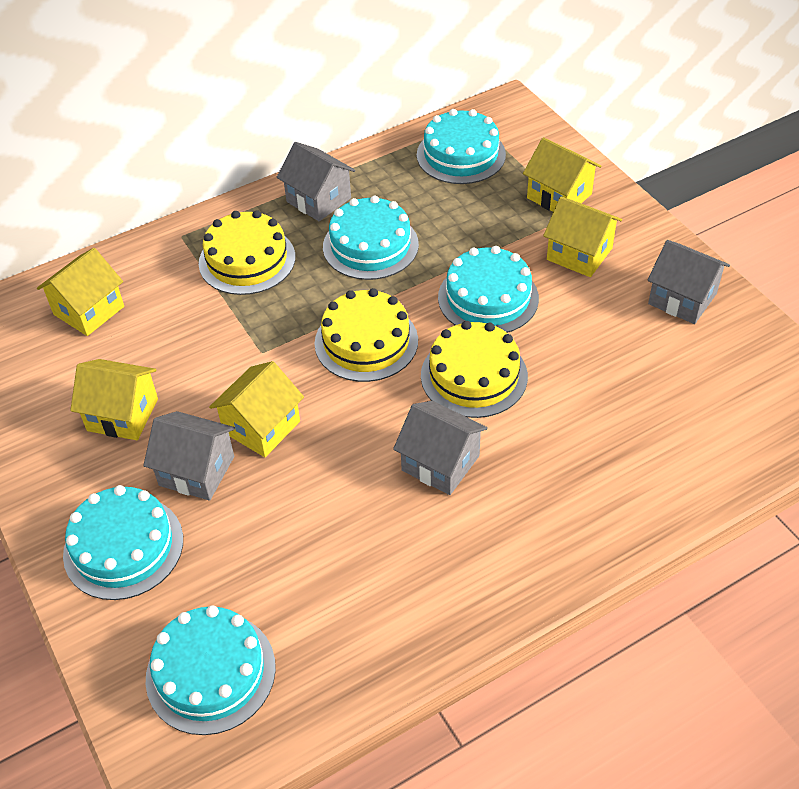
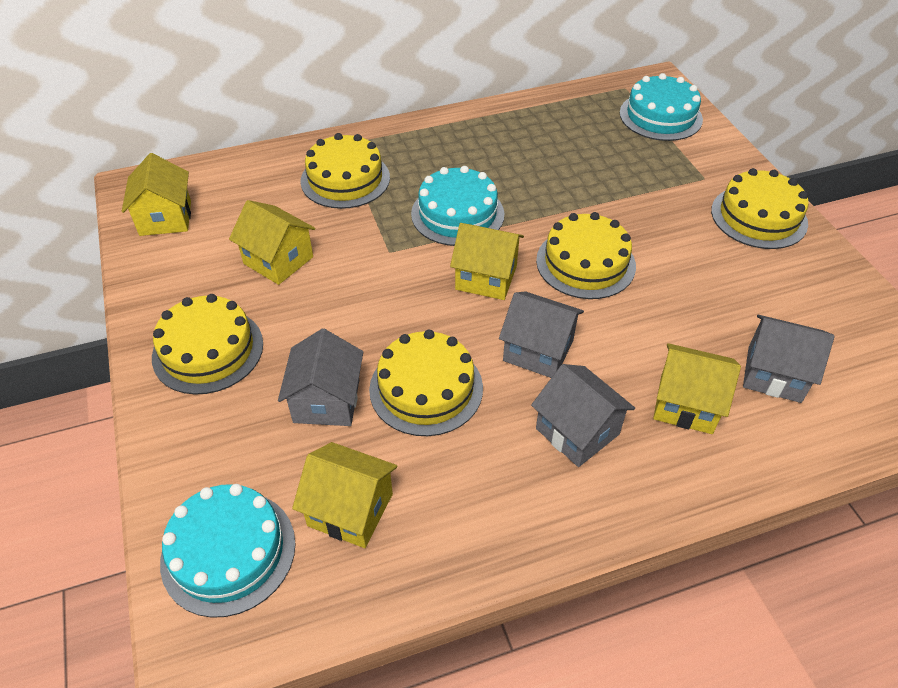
turquoise cake: 5 -> 3
yellow cake: 3 -> 5

